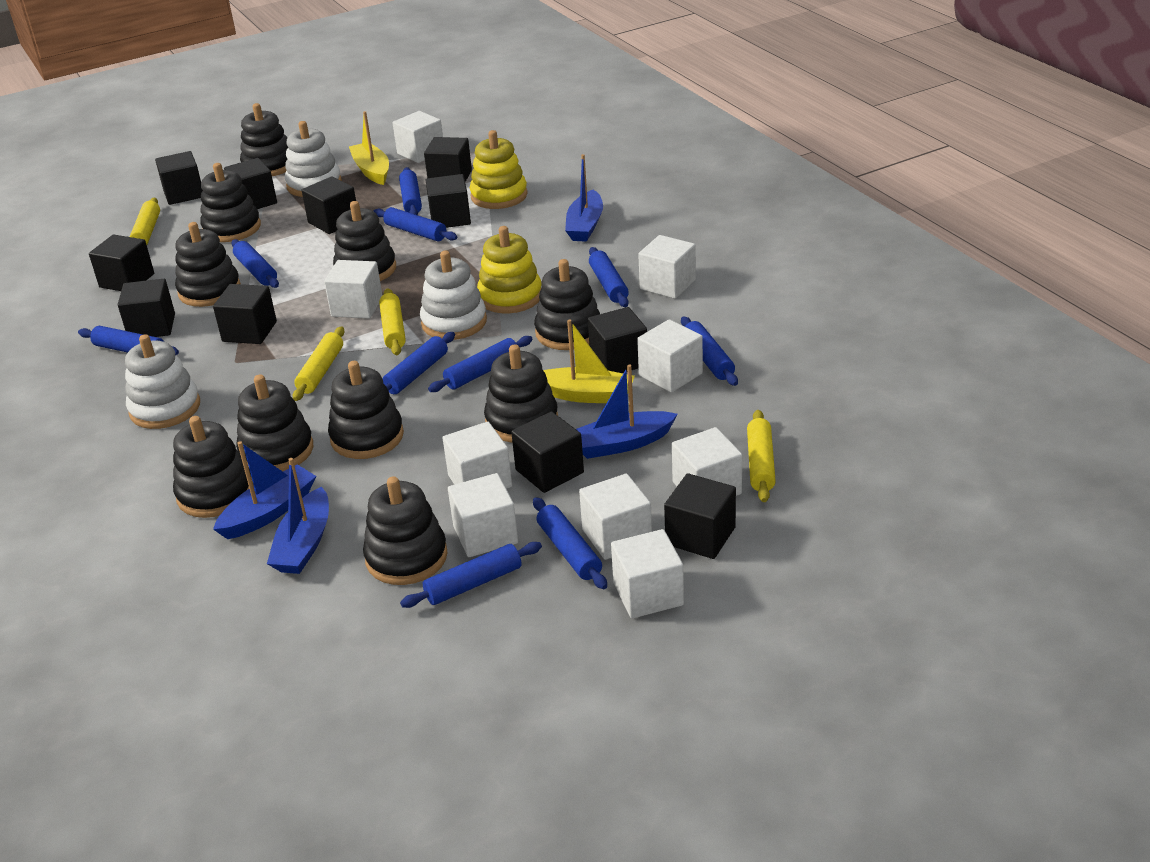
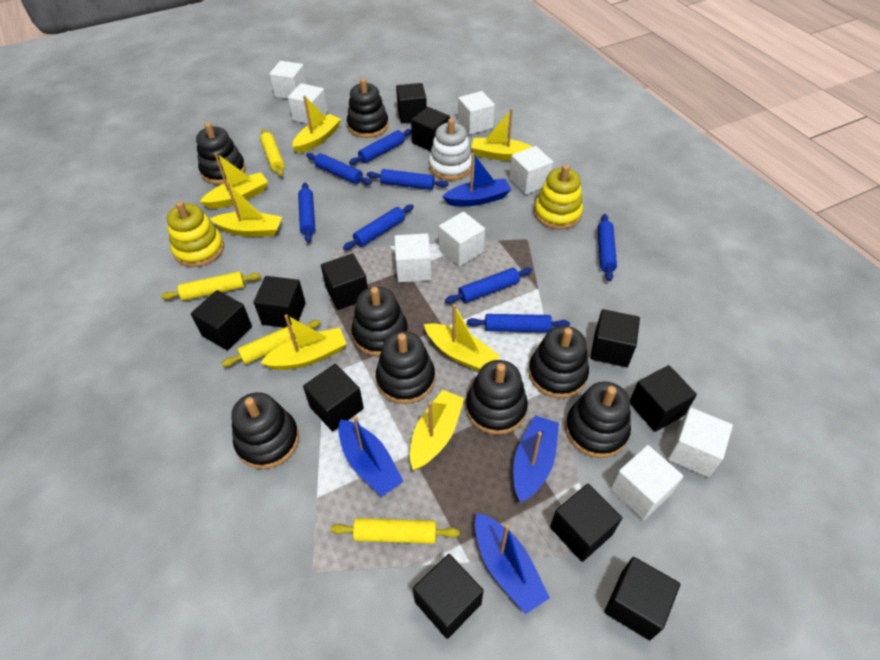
black stacking toy: 10 -> 8
blue rolling pin: 10 -> 8
white cube: 9 -> 8
white stacking toy: 3 -> 1
yellow boat: 2 -> 7

